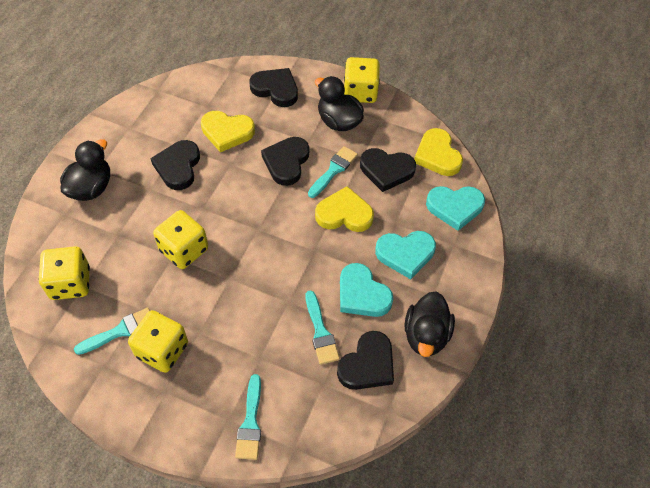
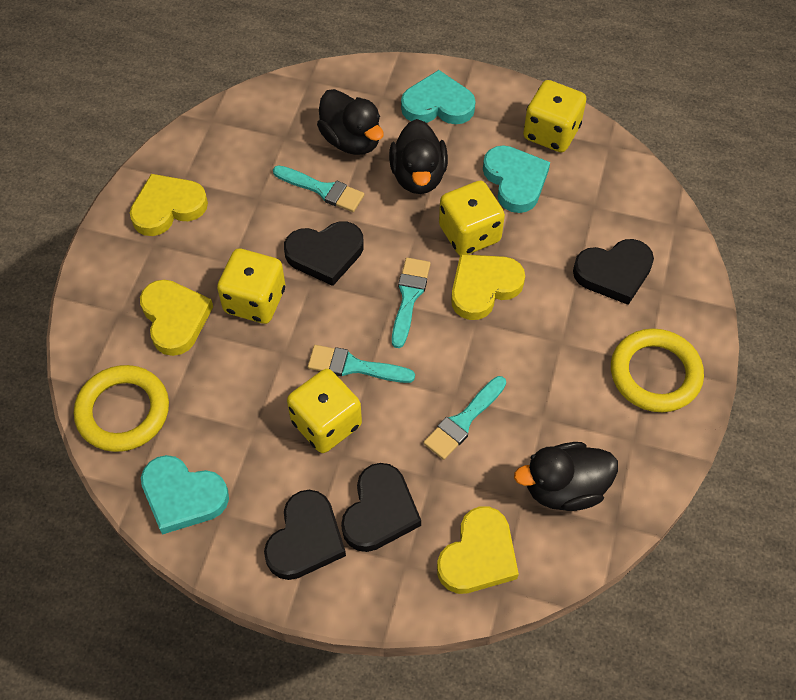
black heart: 5 -> 4
yellow heart: 3 -> 4
yellow ring: 0 -> 2

